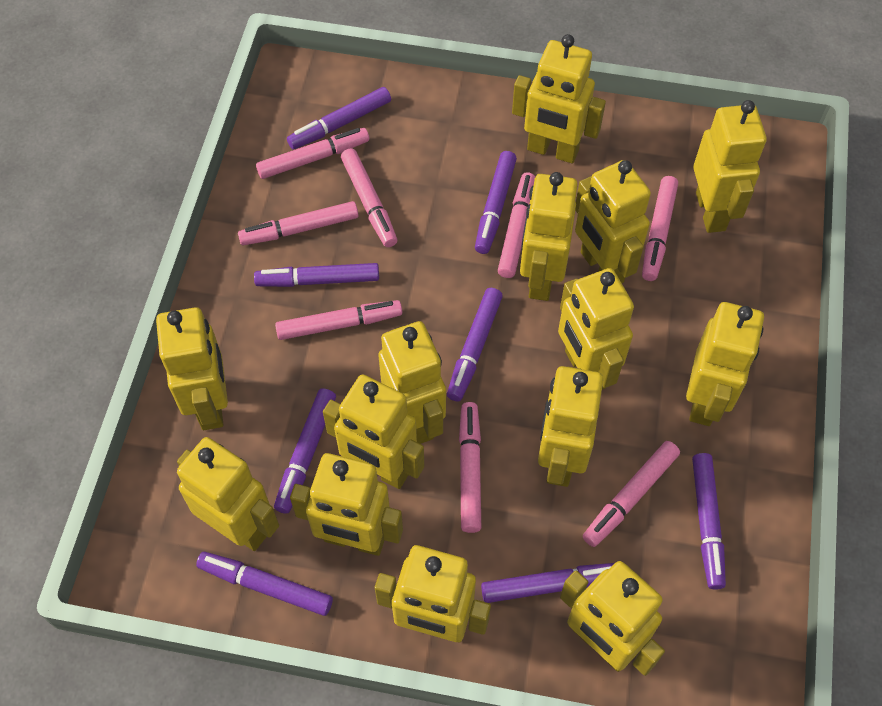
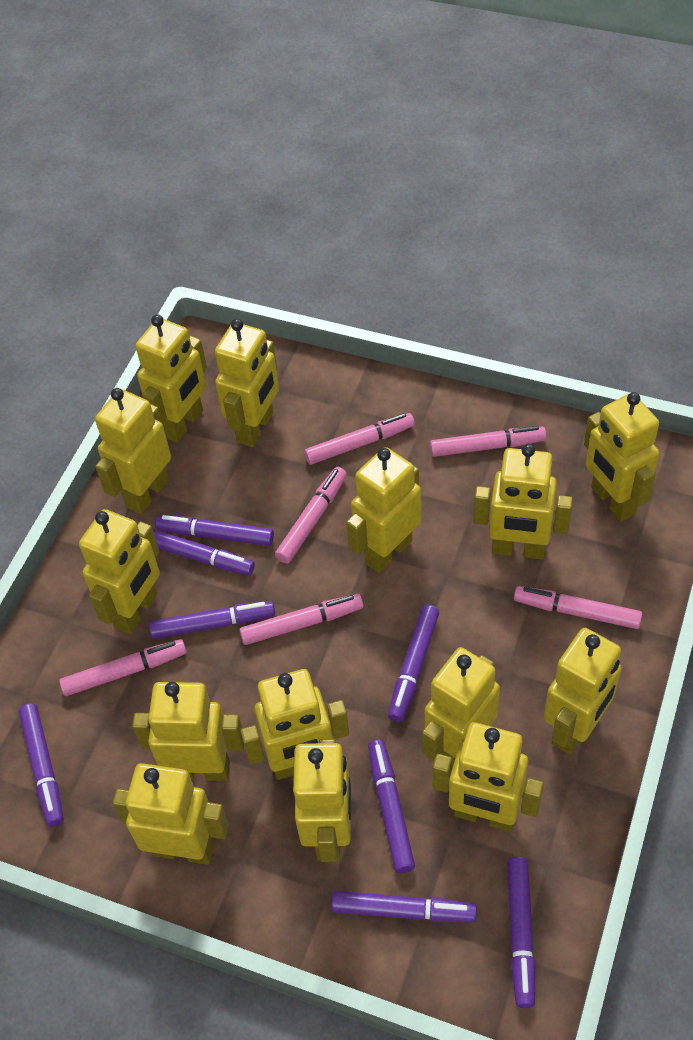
pink marker: 8 -> 6

